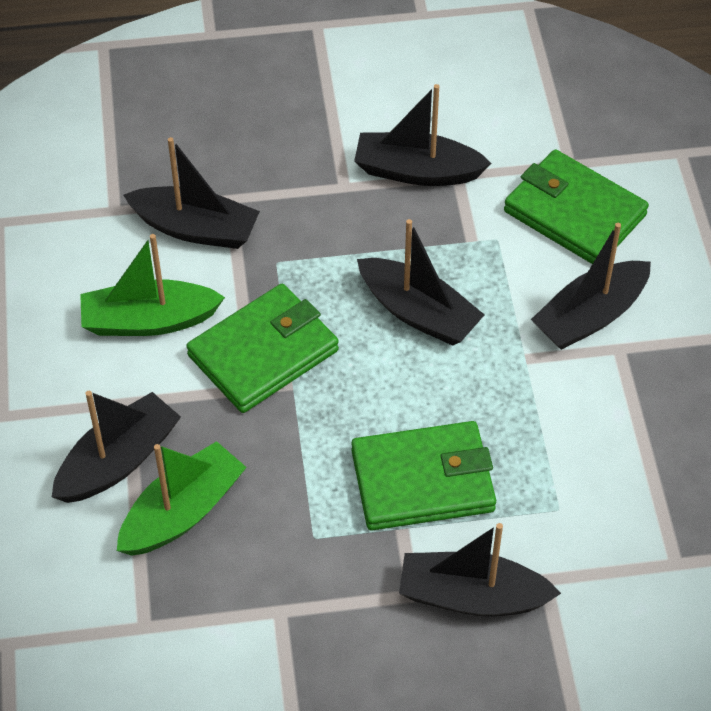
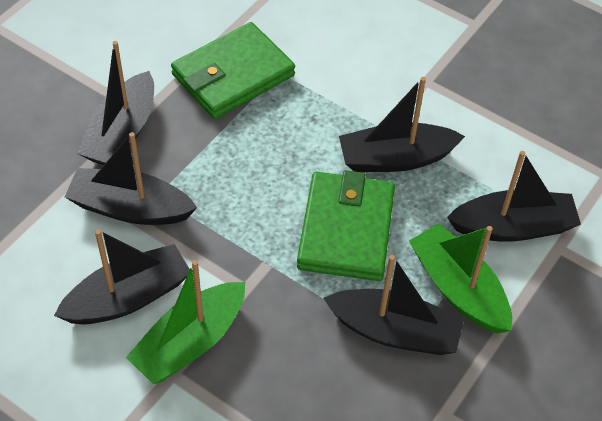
green wallet: 3 -> 2

